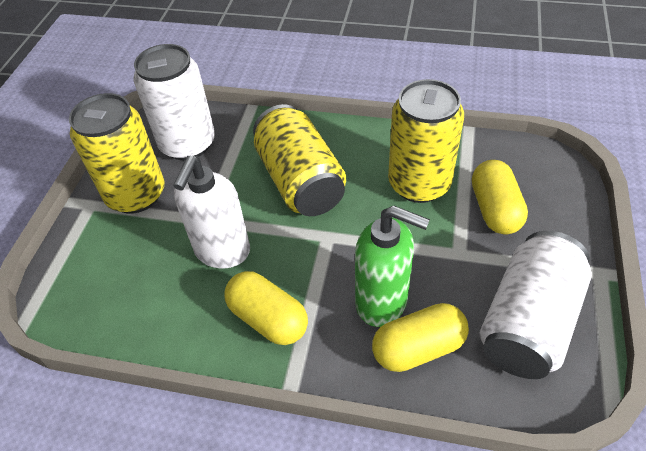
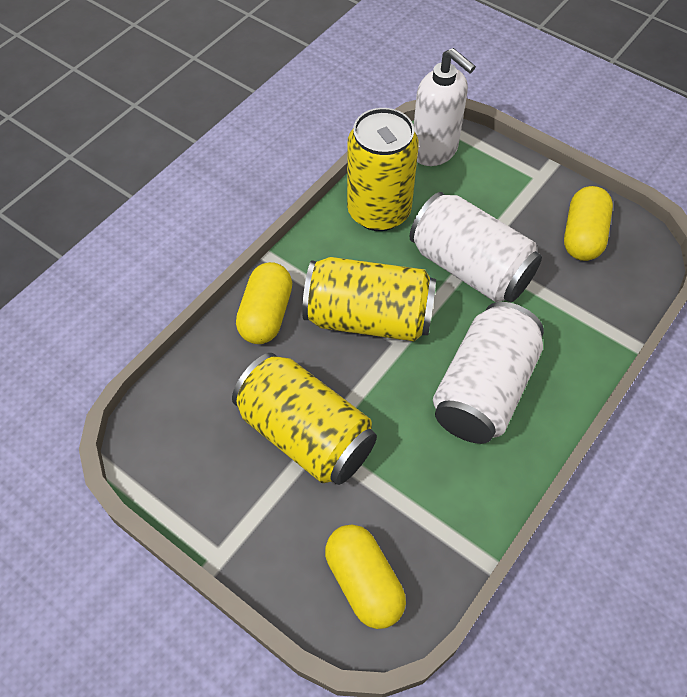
green soap dispenser: 1 -> 0

